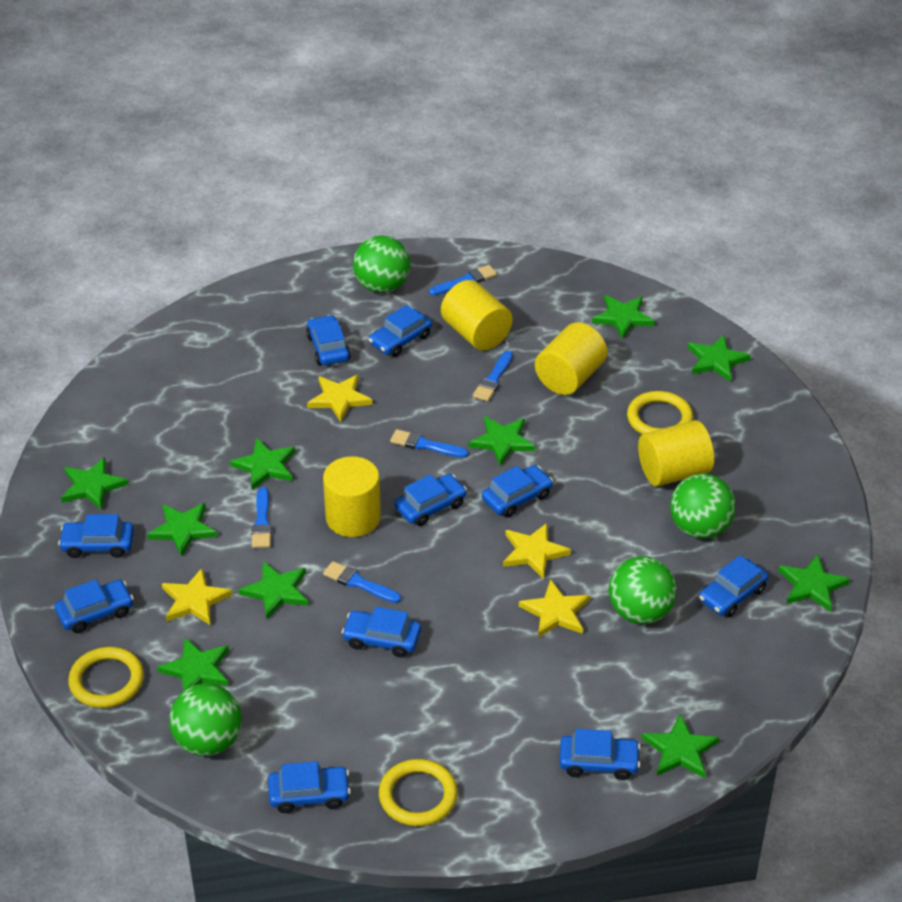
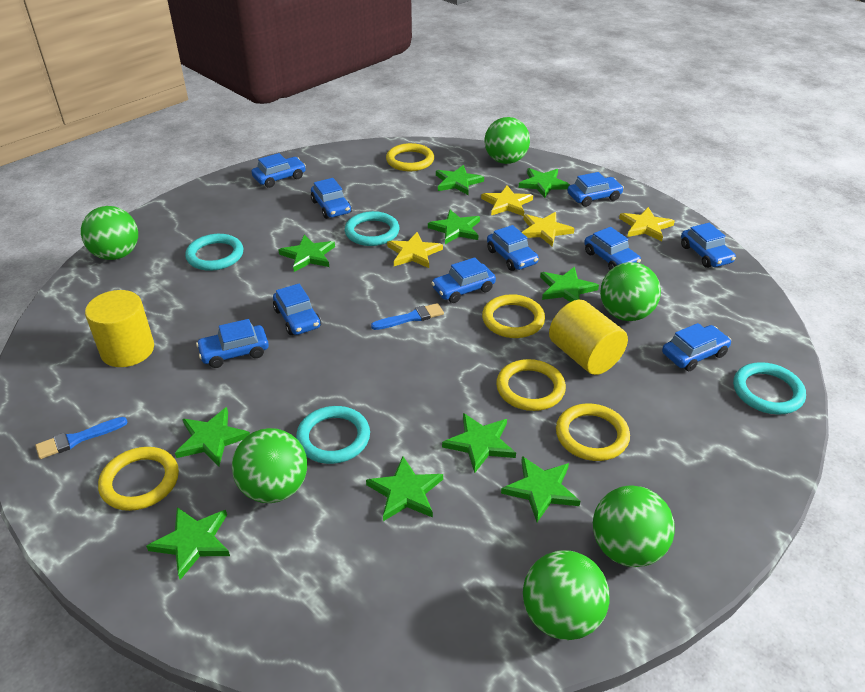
blue brush: 5 -> 2
green ball: 4 -> 6
turquoise ring: 0 -> 4
yellow cylinder: 4 -> 2
yellow ring: 3 -> 5

